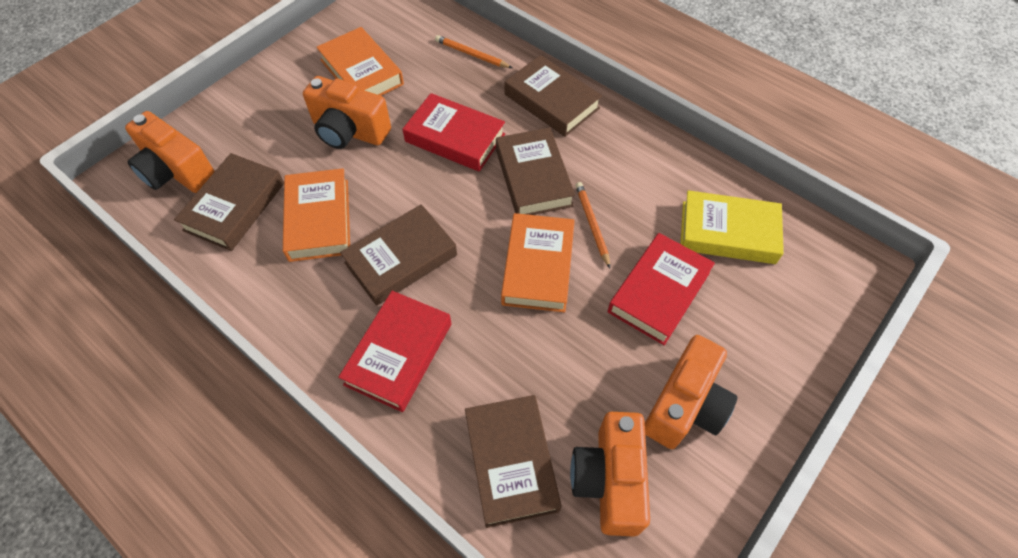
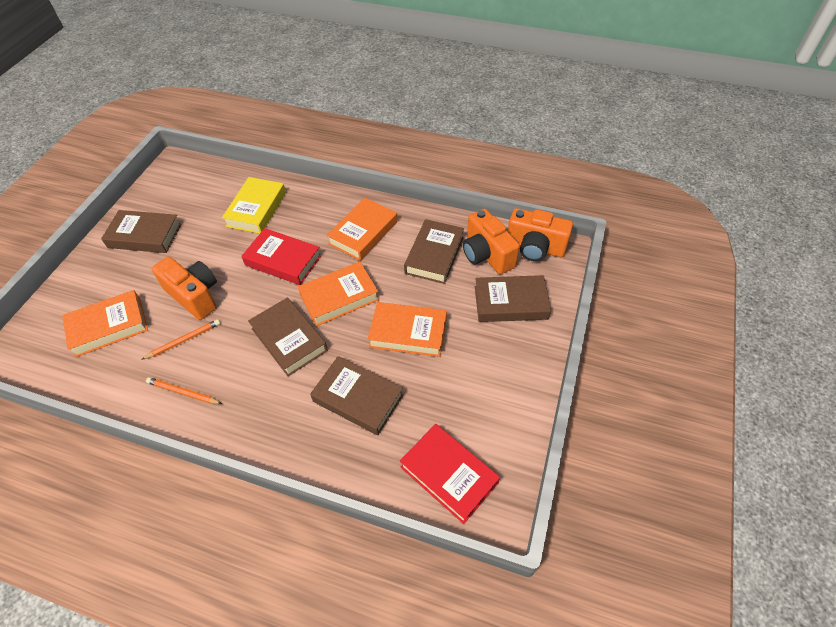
orange book: 3 -> 4
orange camera: 4 -> 3
red book: 3 -> 2

